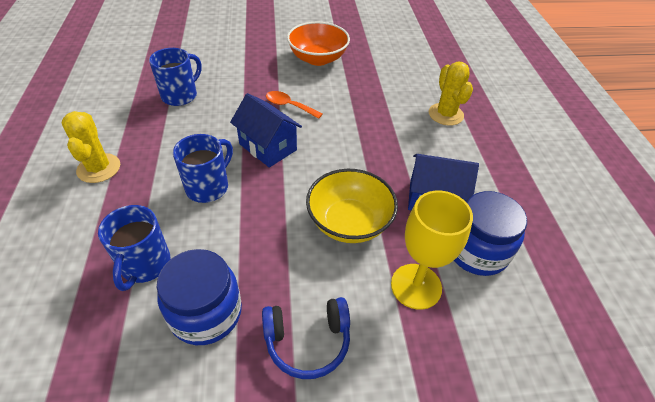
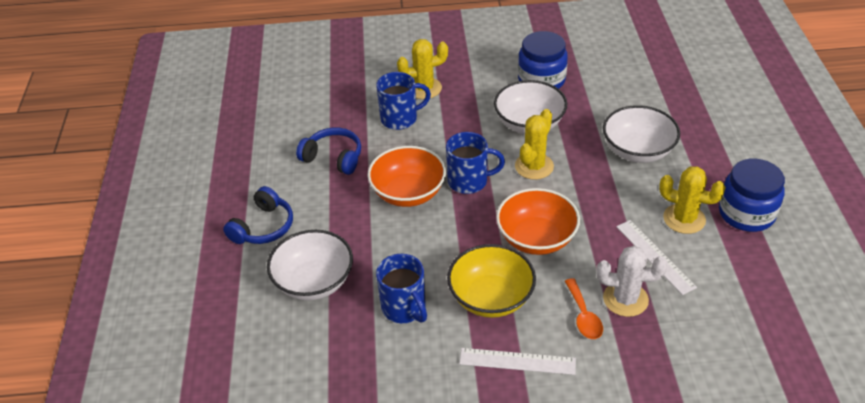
blue headphones: 1 -> 2
blue house: 2 -> 0
orange bowl: 1 -> 2
white bowl: 0 -> 3
white cactus: 0 -> 1
white ruler: 0 -> 2
yellow cactus: 2 -> 3
yellow goblet: 1 -> 0

